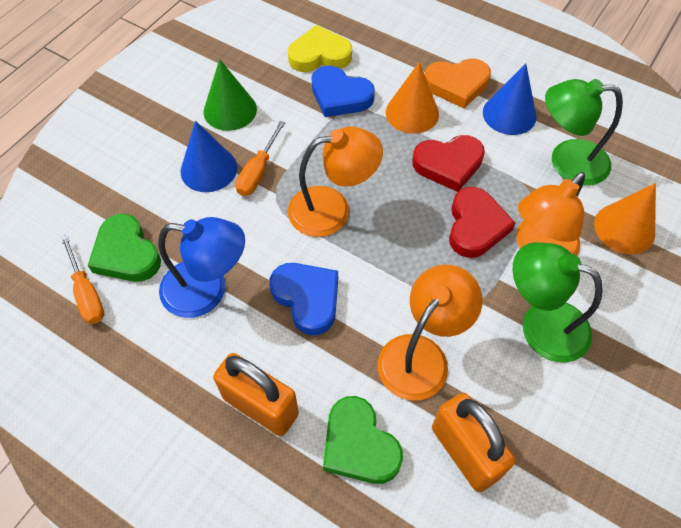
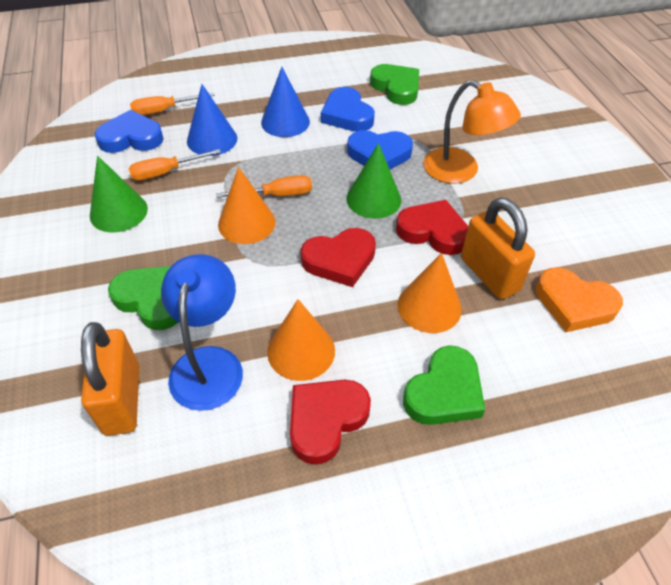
blue heart: 2 -> 3
green cone: 1 -> 2
green heart: 2 -> 3
green lamp: 2 -> 0
orange cone: 2 -> 3
orange lamp: 3 -> 1
orange screwdriver: 2 -> 3
red heart: 2 -> 3
yellow heart: 1 -> 0

